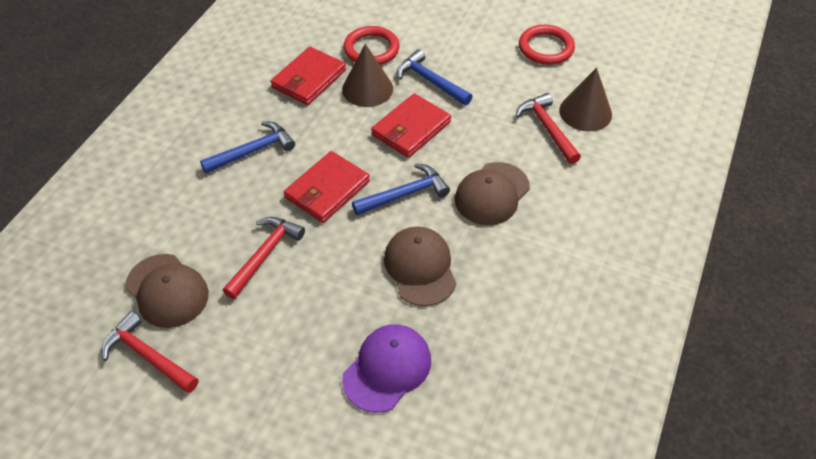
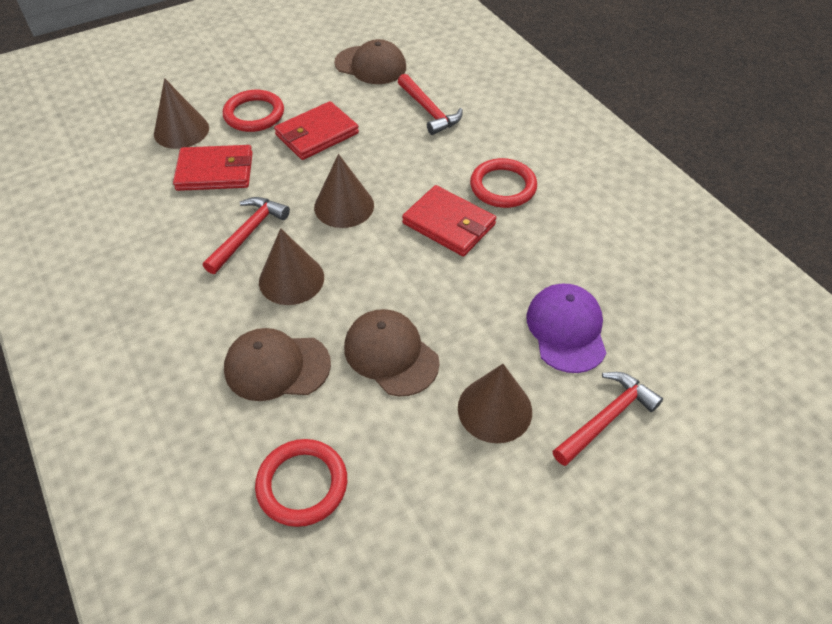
blue hammer: 3 -> 0
brown cone: 2 -> 4
red ring: 2 -> 3

